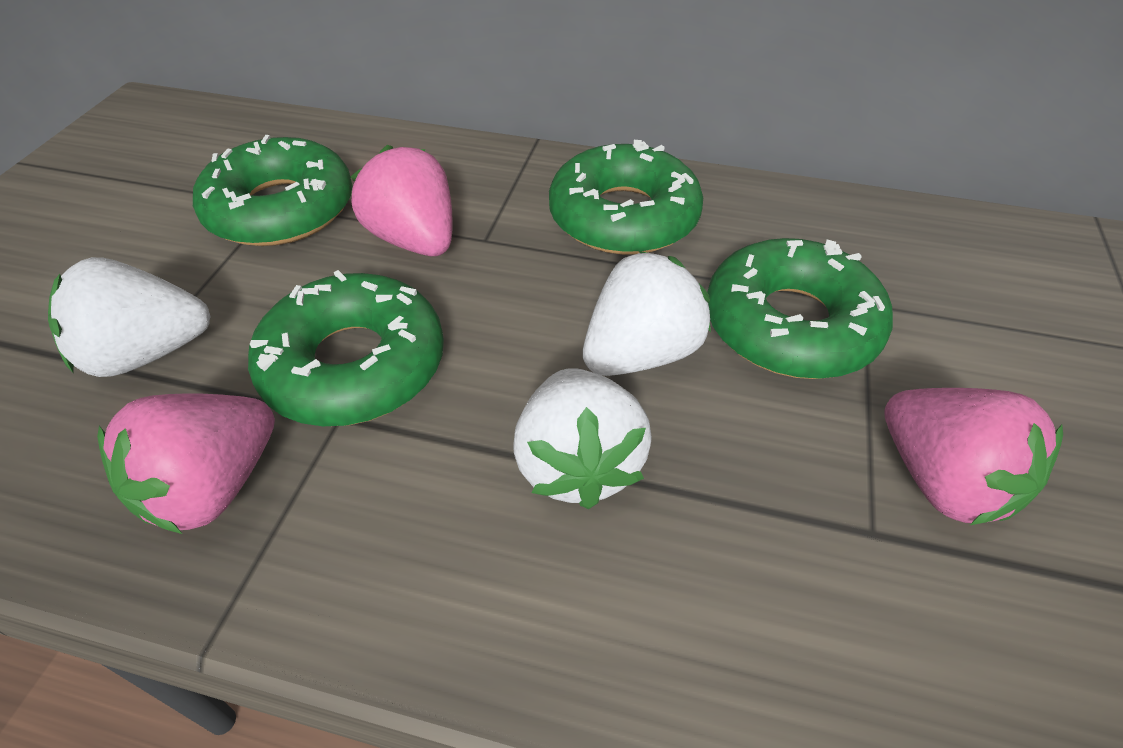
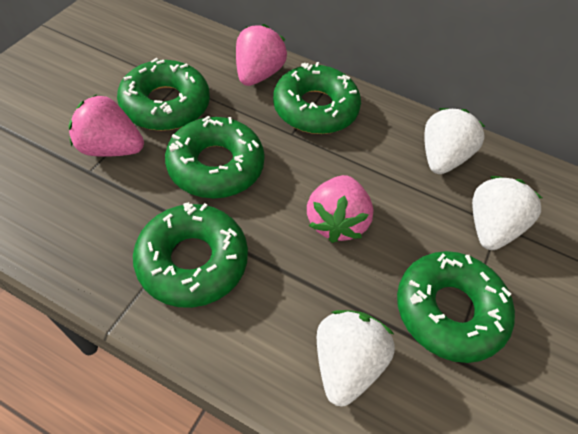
green donut: 4 -> 5

